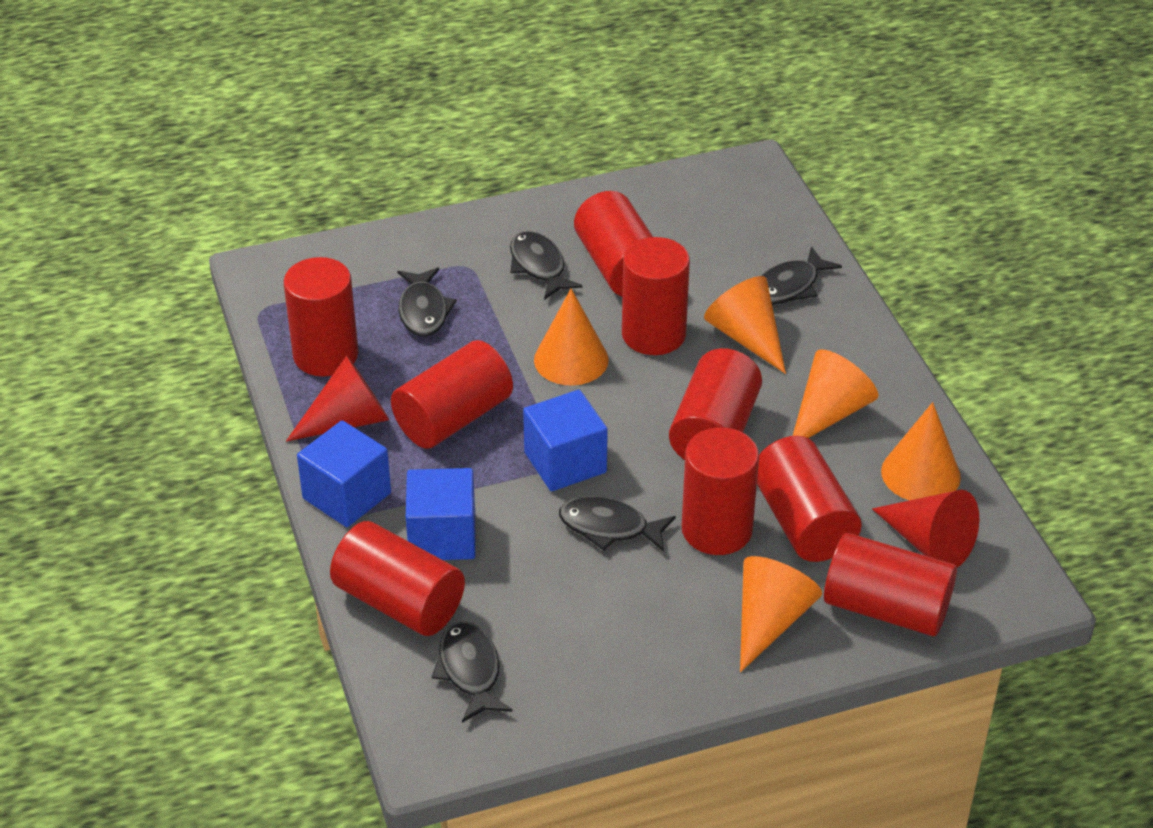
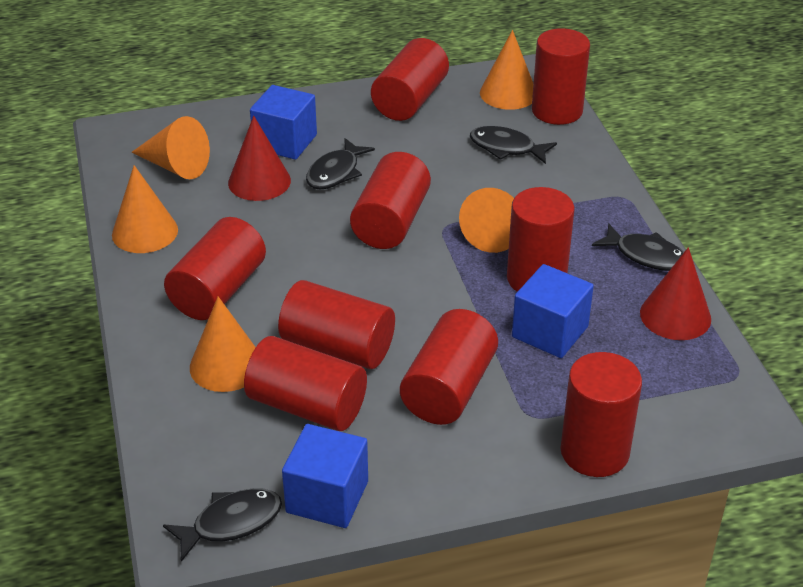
black fish: 5 -> 4

